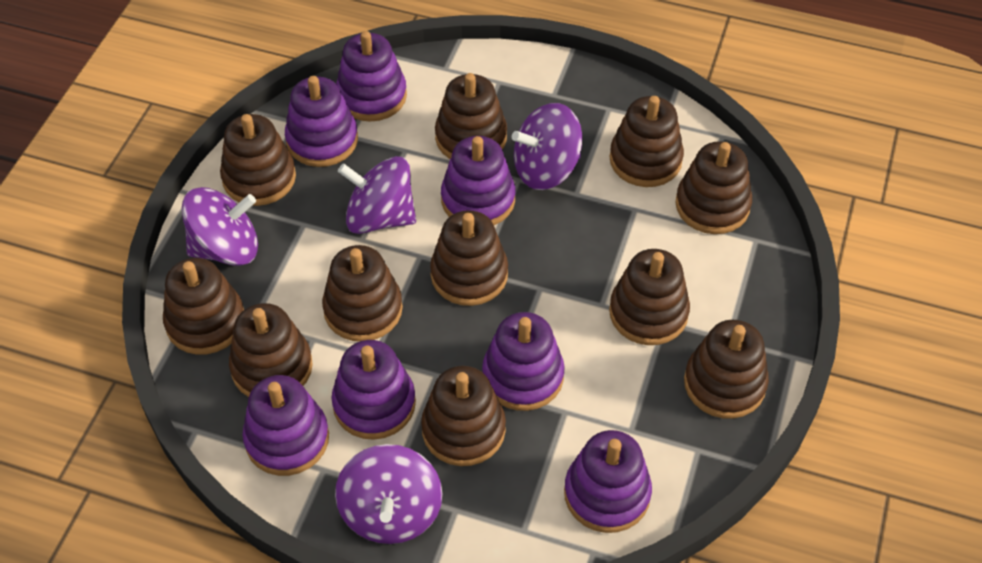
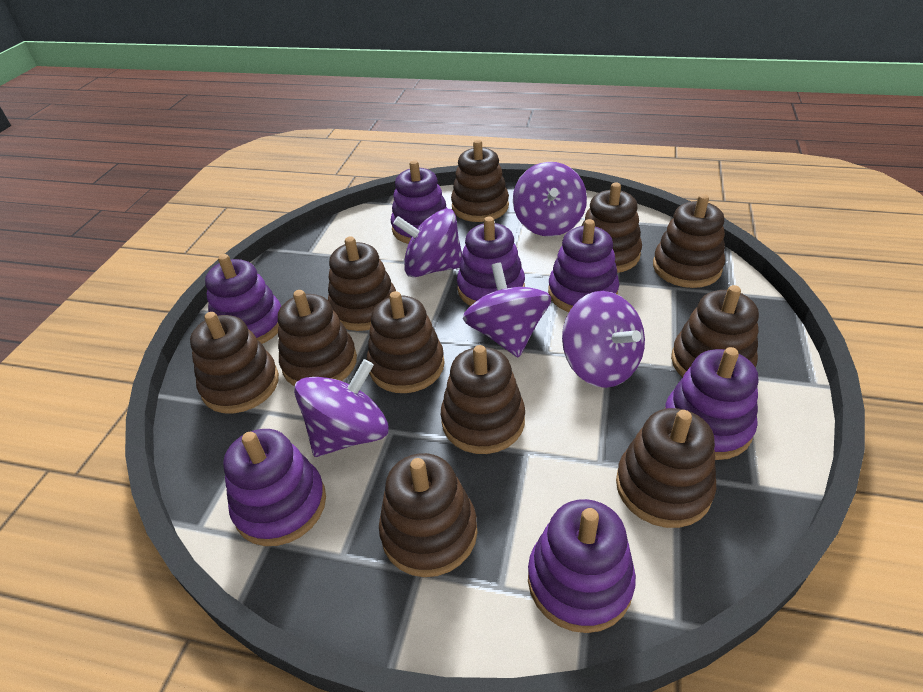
purple spinning top: 4 -> 5

